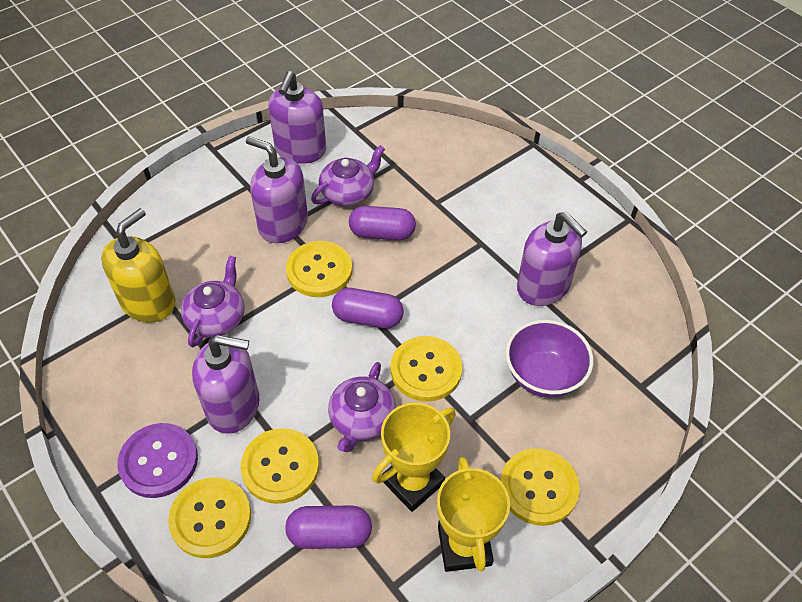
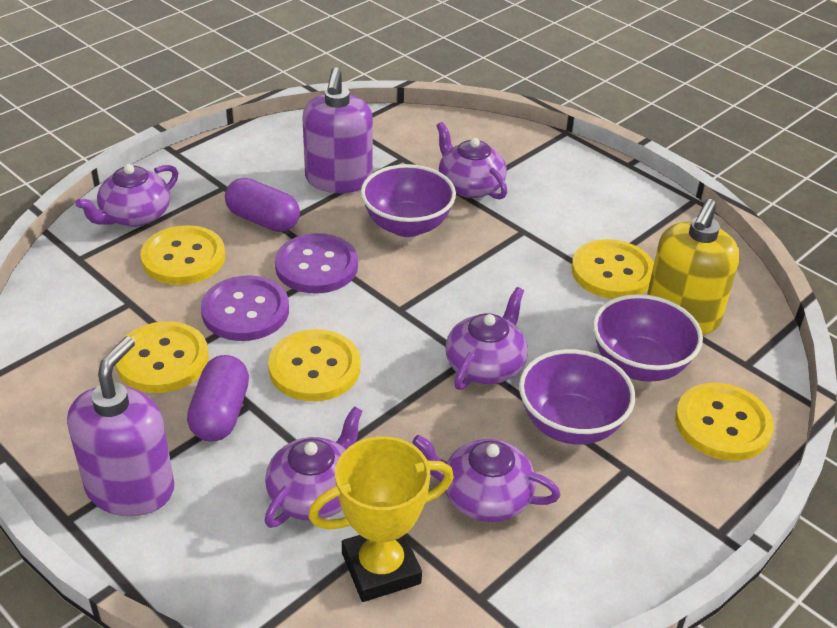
purple bowl: 1 -> 3
purple button: 1 -> 2
purple capsule: 3 -> 2
purple soap dispenser: 4 -> 2
purple teapot: 3 -> 5
yellow trophy: 2 -> 1

